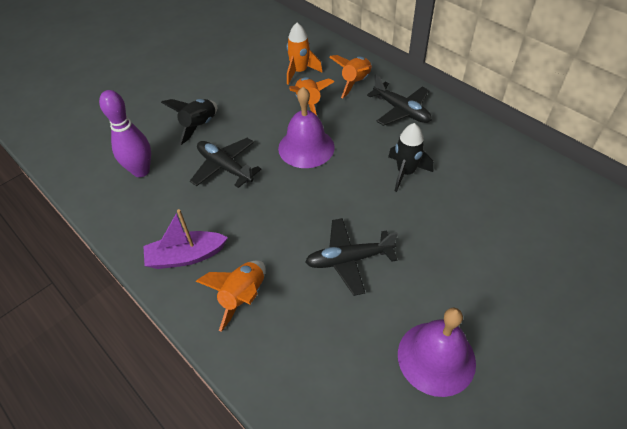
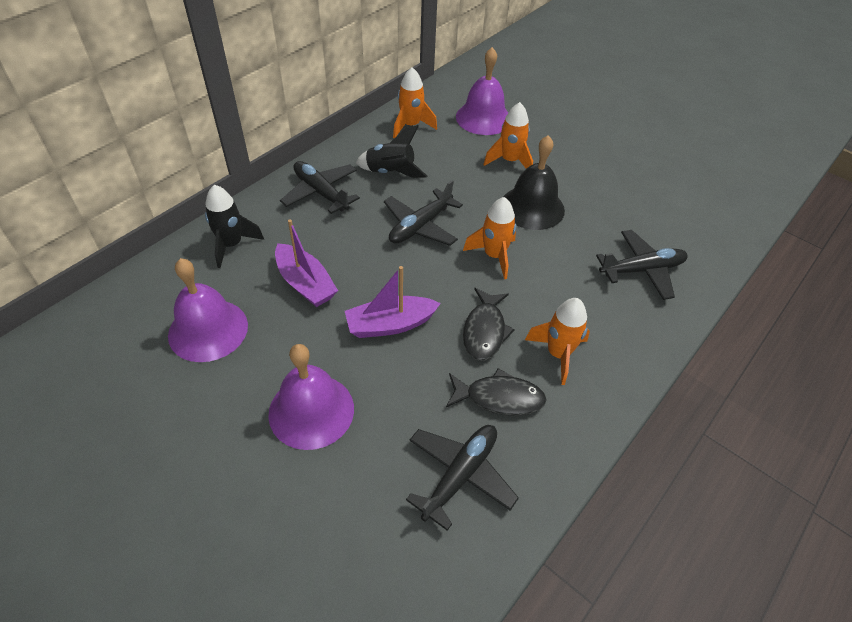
black bell: 0 -> 1
black fish: 0 -> 2
black plane: 3 -> 4
purple bell: 2 -> 3
purple boat: 1 -> 2
purple bowling pin: 1 -> 0

